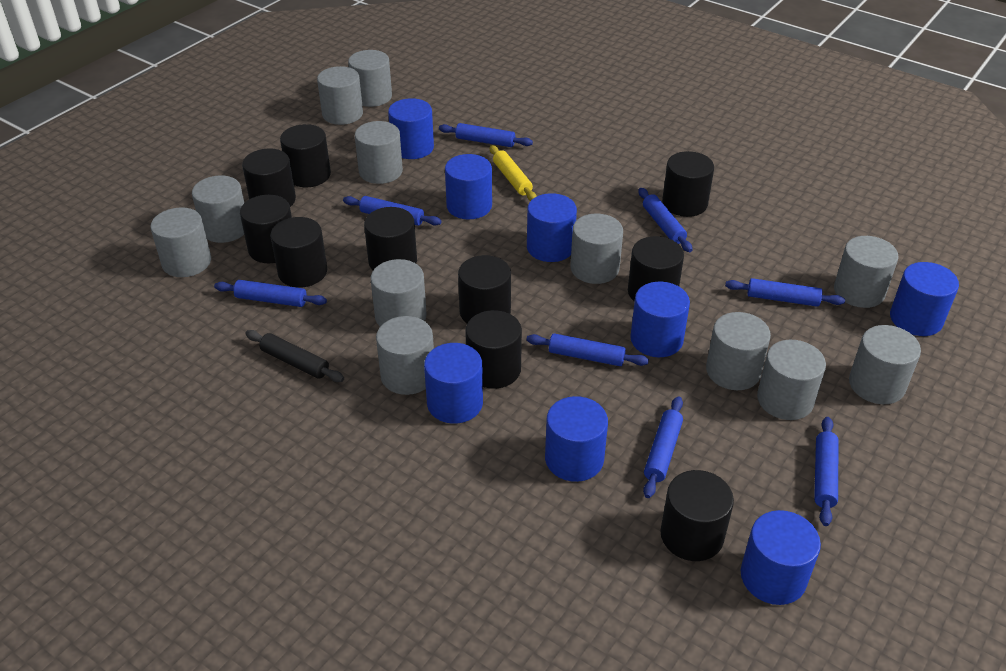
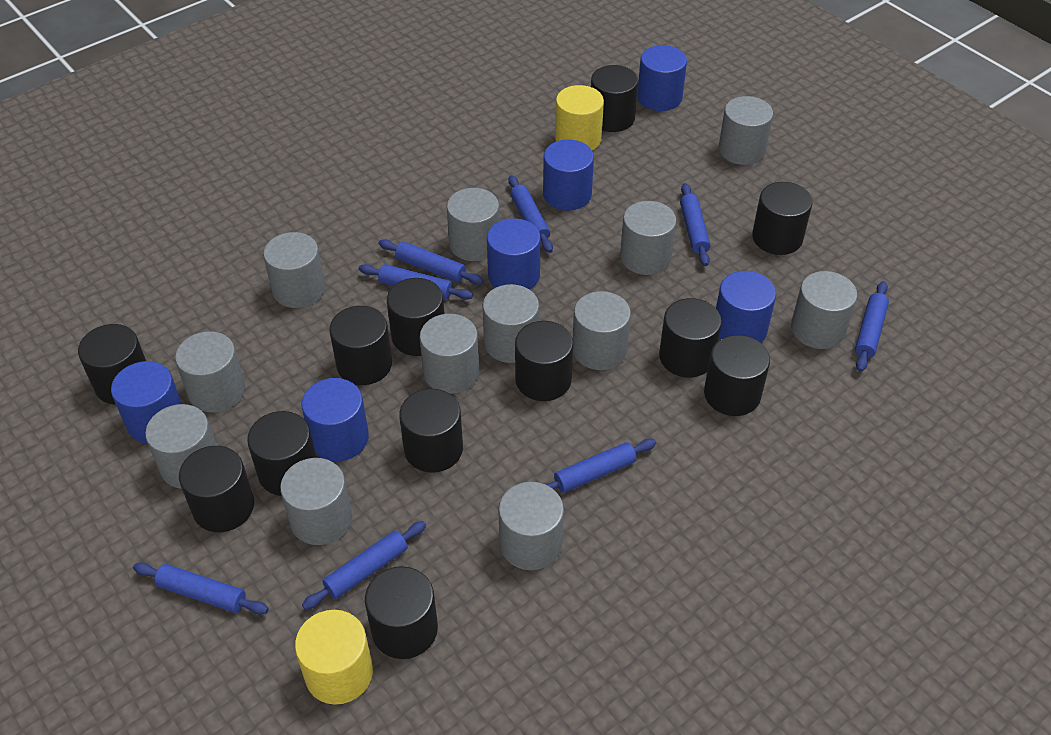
black cylinder: 10 -> 12
black rolling pin: 1 -> 0
blue cylinder: 8 -> 6
yellow cylinder: 0 -> 2
yellow rolling pin: 1 -> 0

